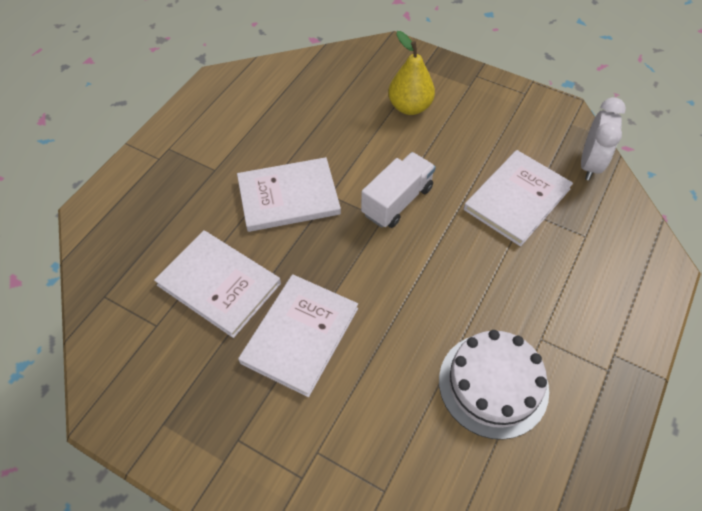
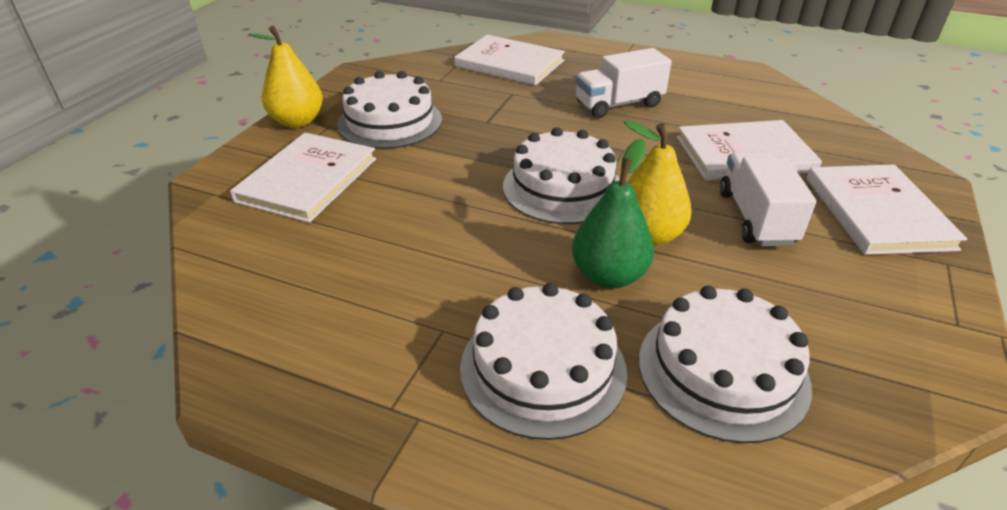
green pear: 0 -> 1
white cake: 1 -> 4
white clock: 1 -> 0
white truck: 1 -> 2
yellow pear: 1 -> 2

